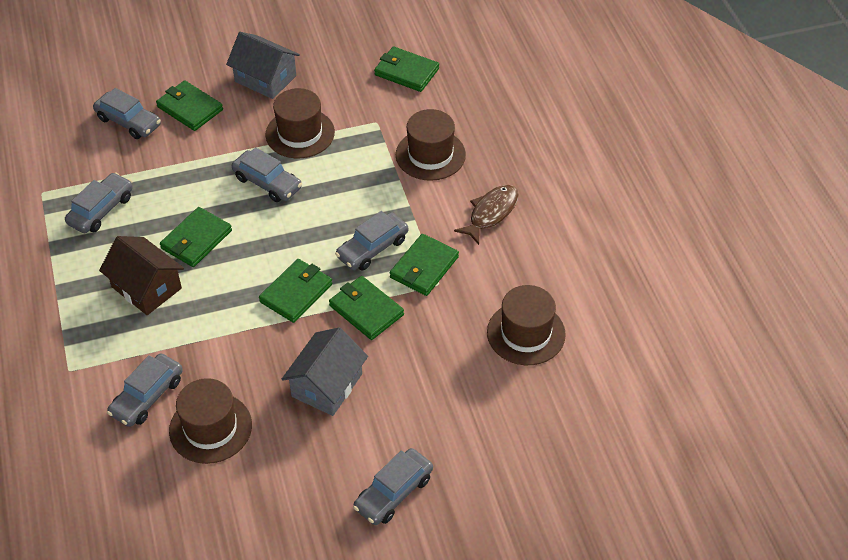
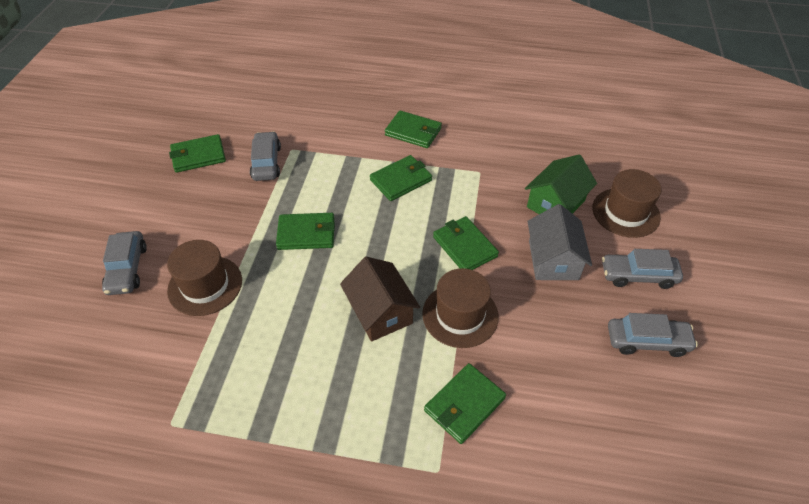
brown fish: 1 -> 0
brown hat: 4 -> 3
green house: 0 -> 1
grey car: 6 -> 4
grey house: 2 -> 1

